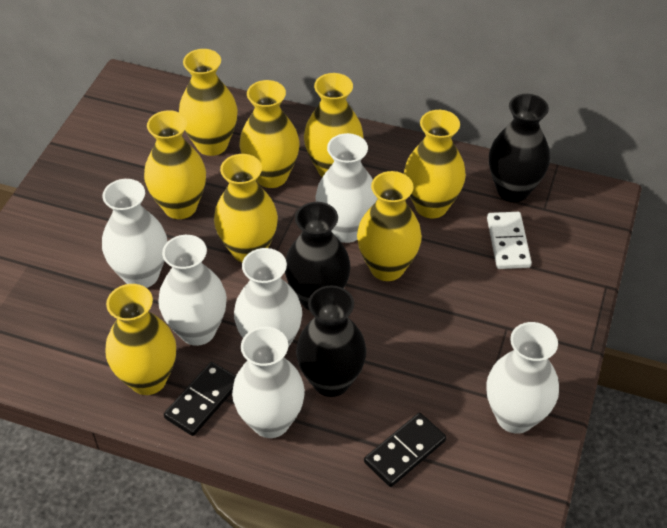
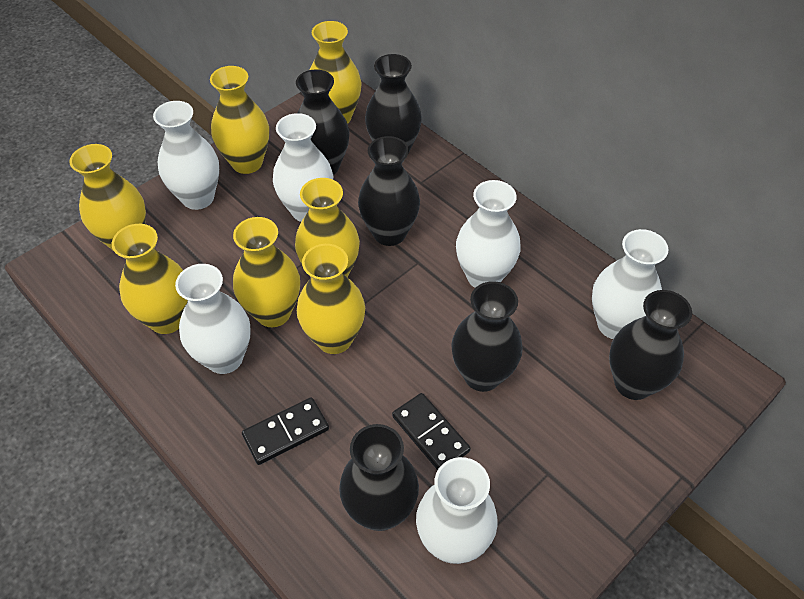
black vase: 3 -> 6
white domino: 1 -> 0
yellow vase: 8 -> 7

